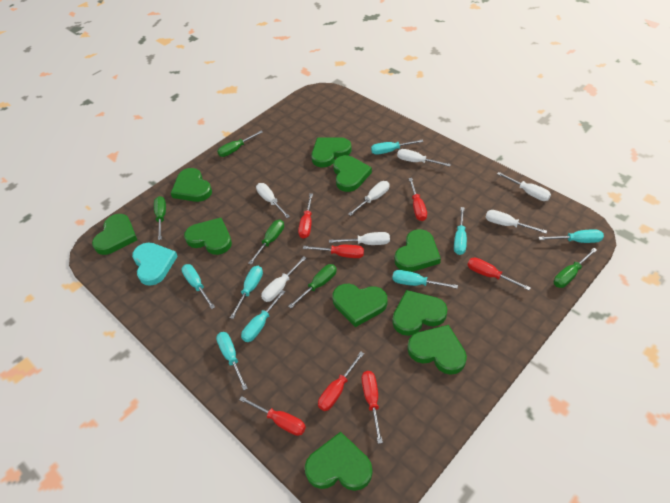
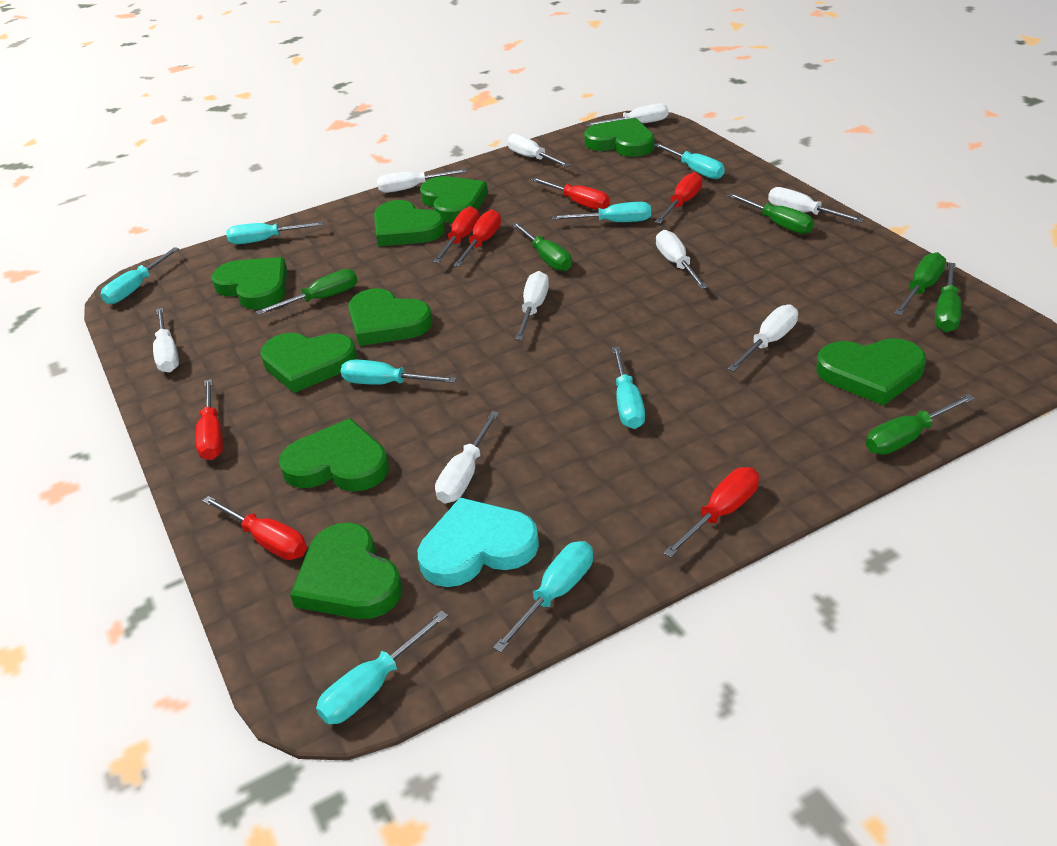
green heart: 10 -> 9
green screwdriver: 5 -> 6
white screwdriver: 7 -> 9

